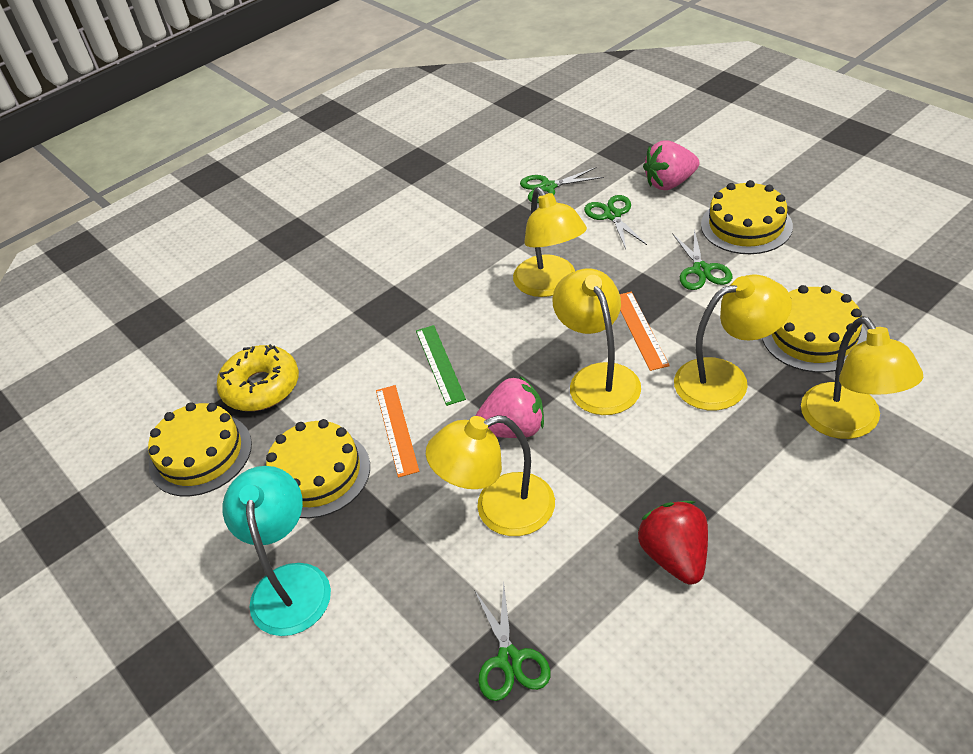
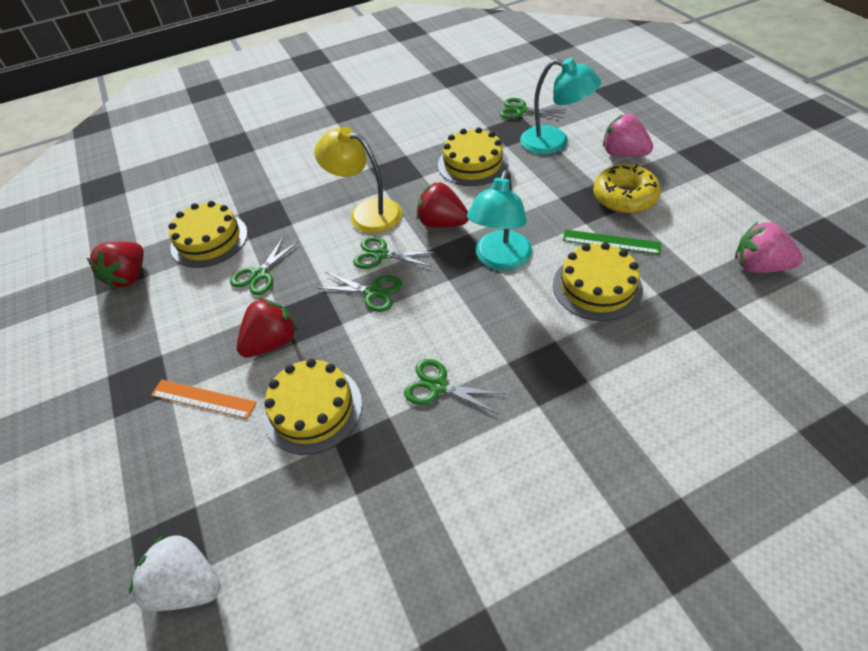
green scissors: 4 -> 5
orange ruler: 2 -> 1
red strawberry: 1 -> 3
turquoise lamp: 1 -> 2
white strawberry: 0 -> 1
yellow lamp: 5 -> 1

